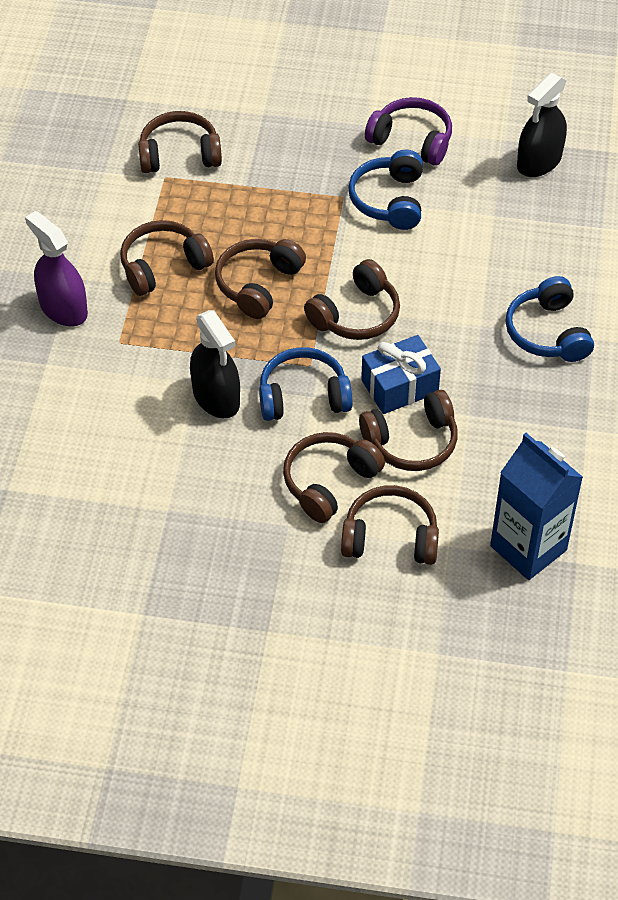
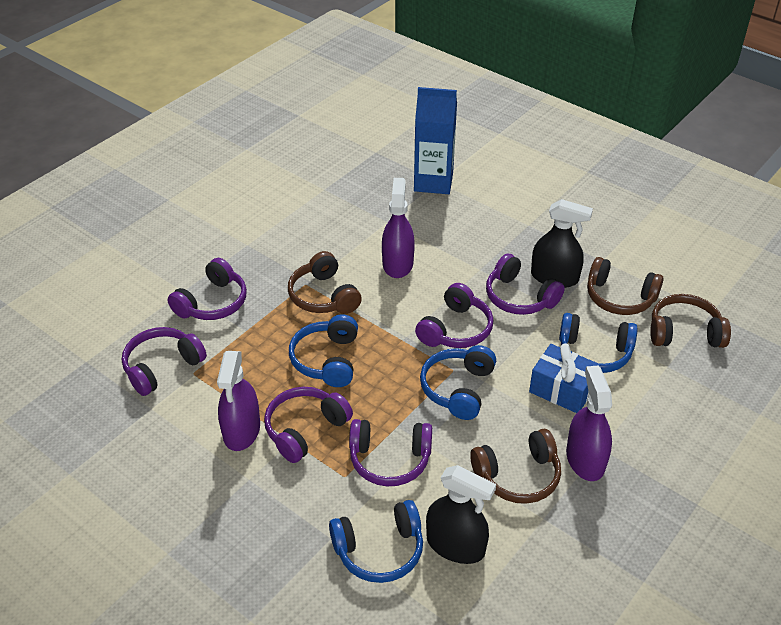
blue headphones: 3 -> 4
brown headphones: 7 -> 4
purple headphones: 1 -> 6
purple spray bottle: 1 -> 3

